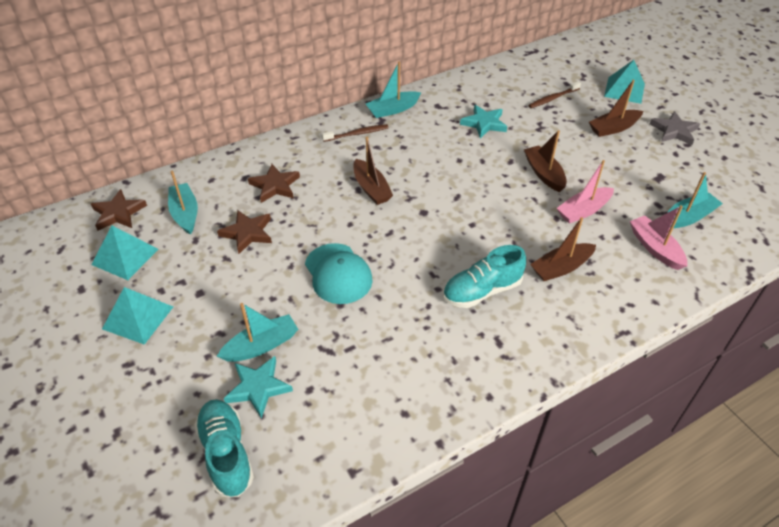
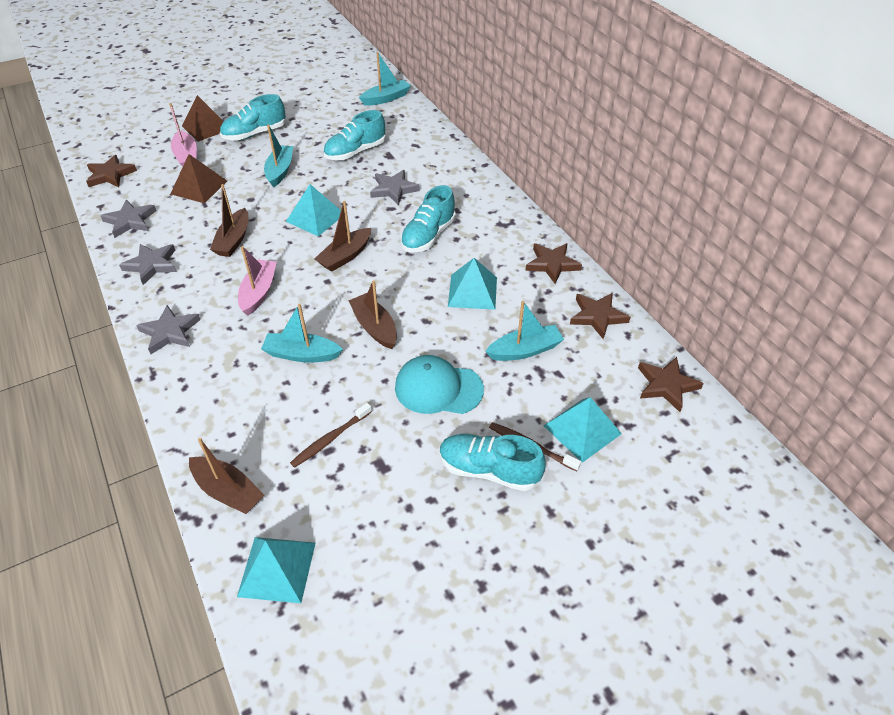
brown pyramid: 0 -> 2
brown star: 3 -> 4
grey star: 1 -> 4
turquoise pyramid: 3 -> 4
turquoise shoe: 2 -> 4
turquoise star: 2 -> 0

